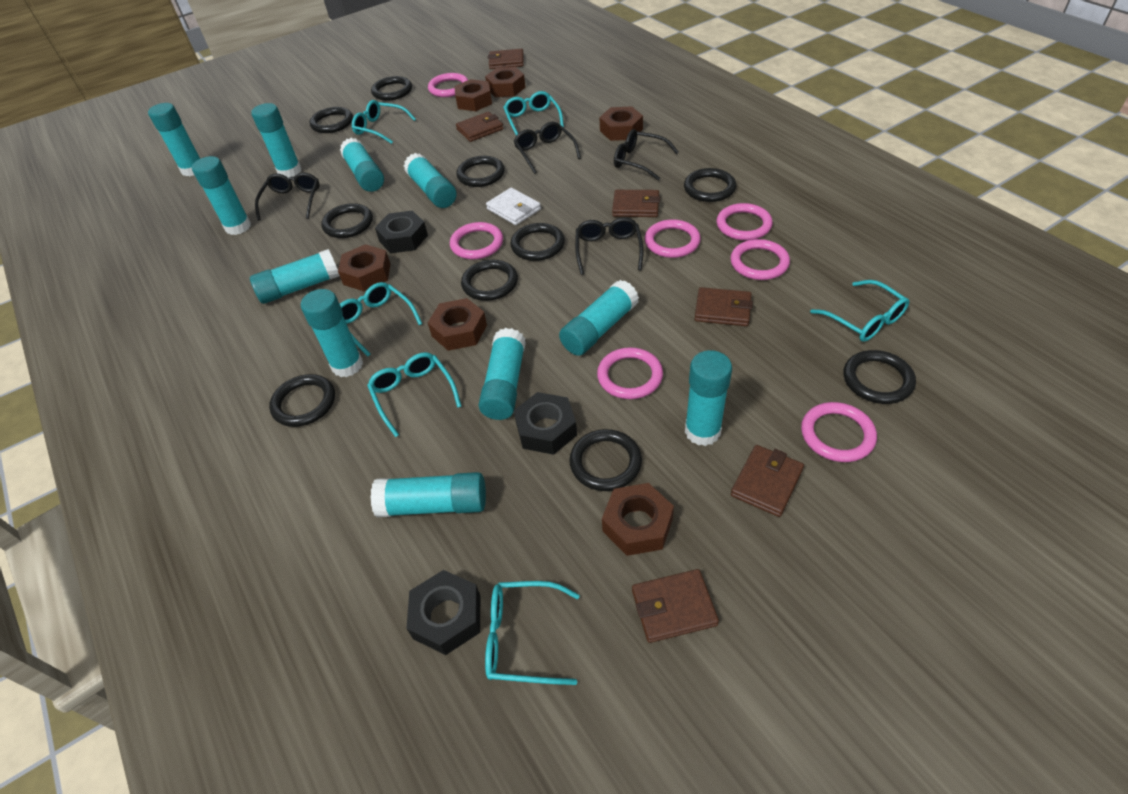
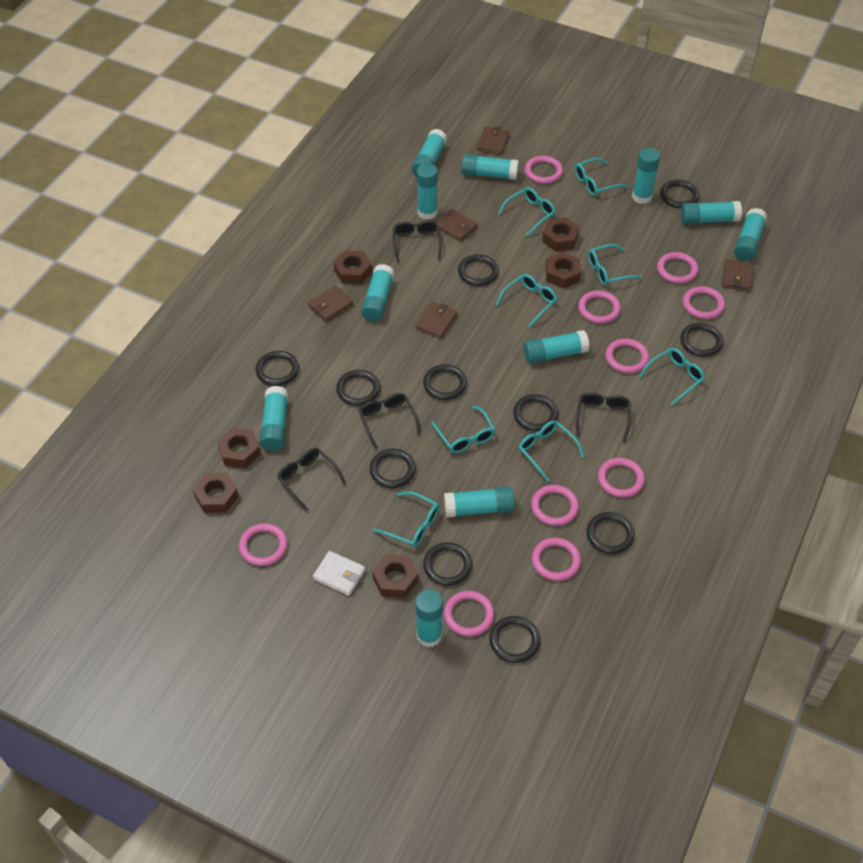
black nut: 3 -> 0
black ring: 10 -> 11
brown wallet: 6 -> 5
pink ring: 7 -> 10
turquoise glasses: 6 -> 8

